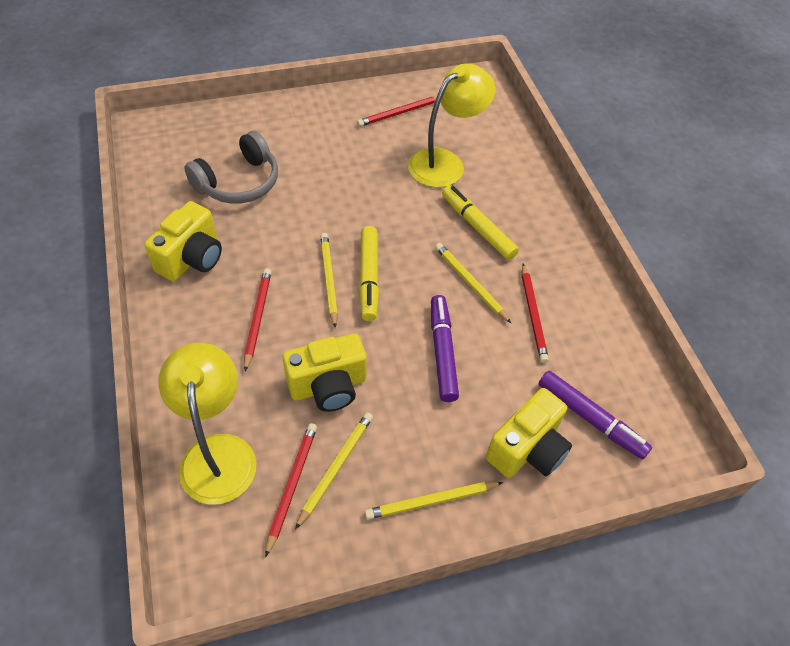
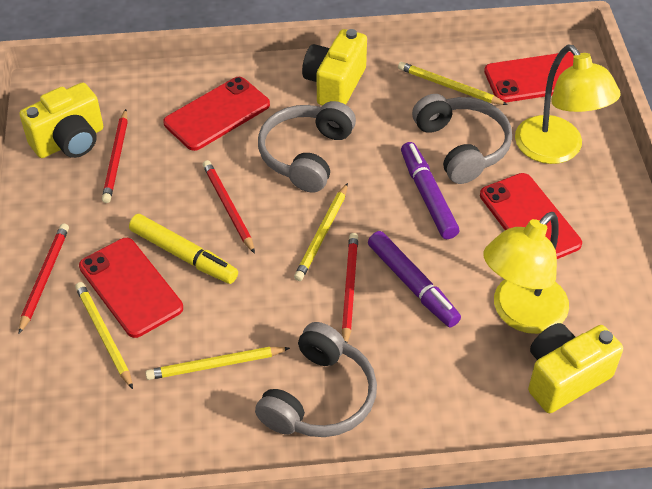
grey headphones: 1 -> 3
red phone: 0 -> 4
yellow marker: 2 -> 1

